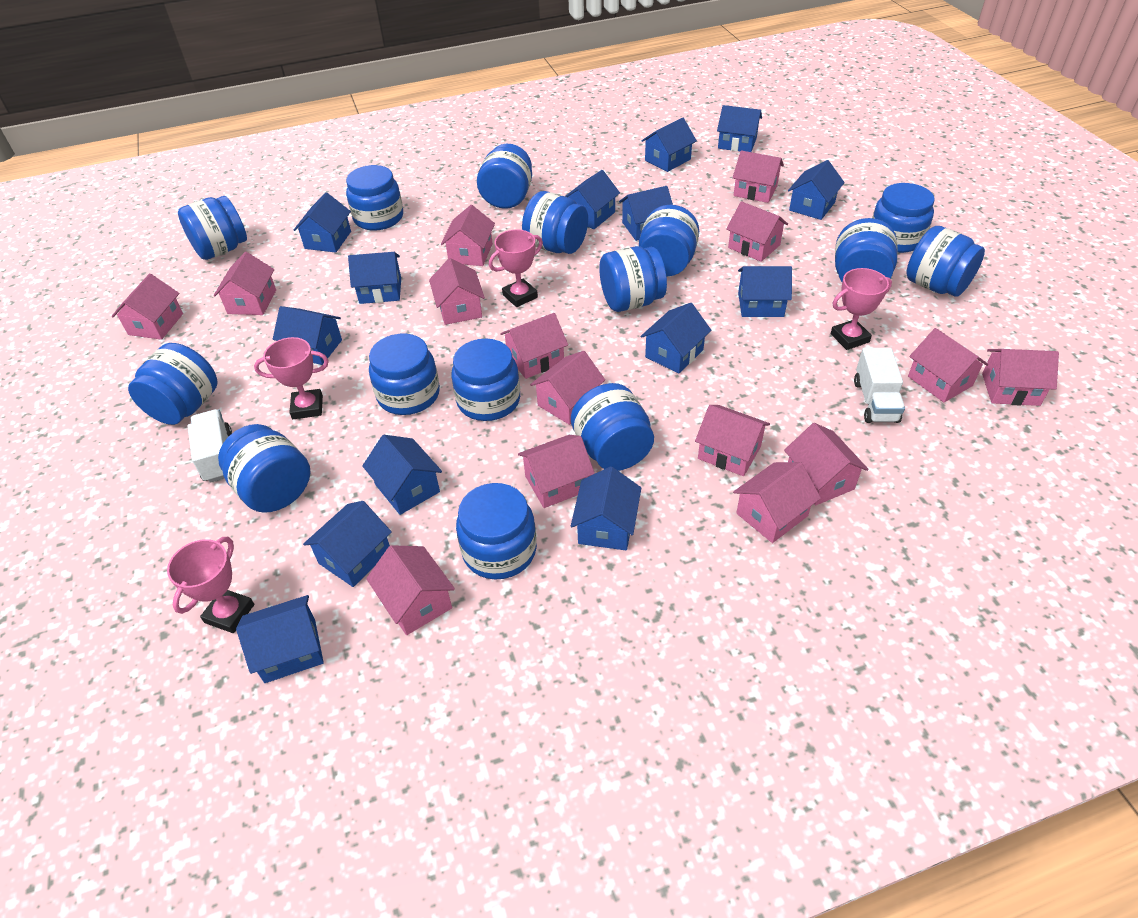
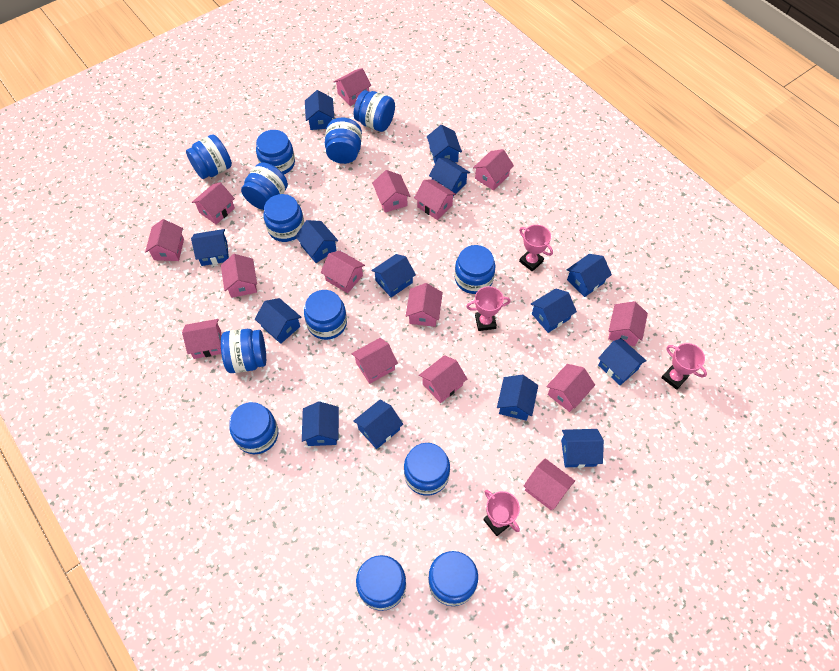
blue jar: 15 -> 13
white truck: 2 -> 0

